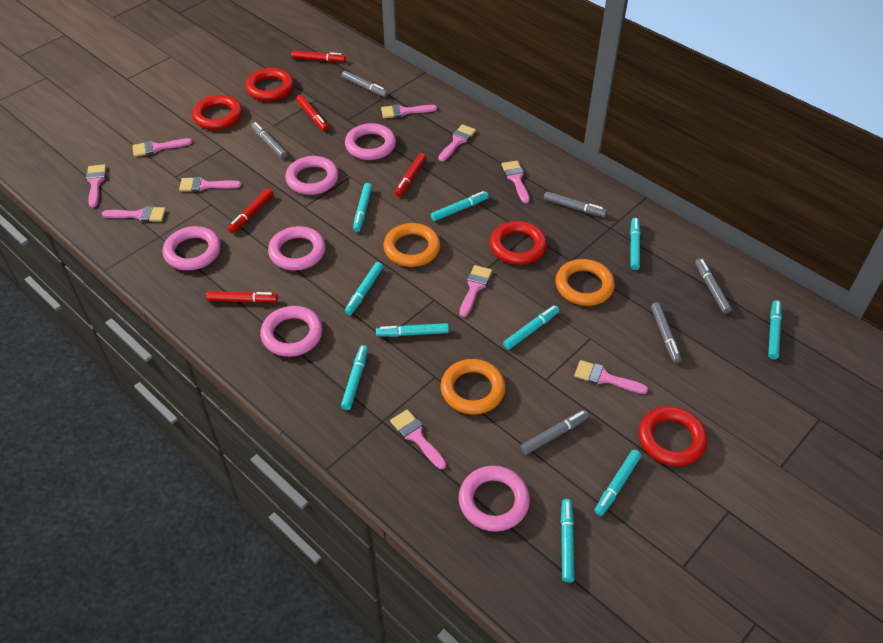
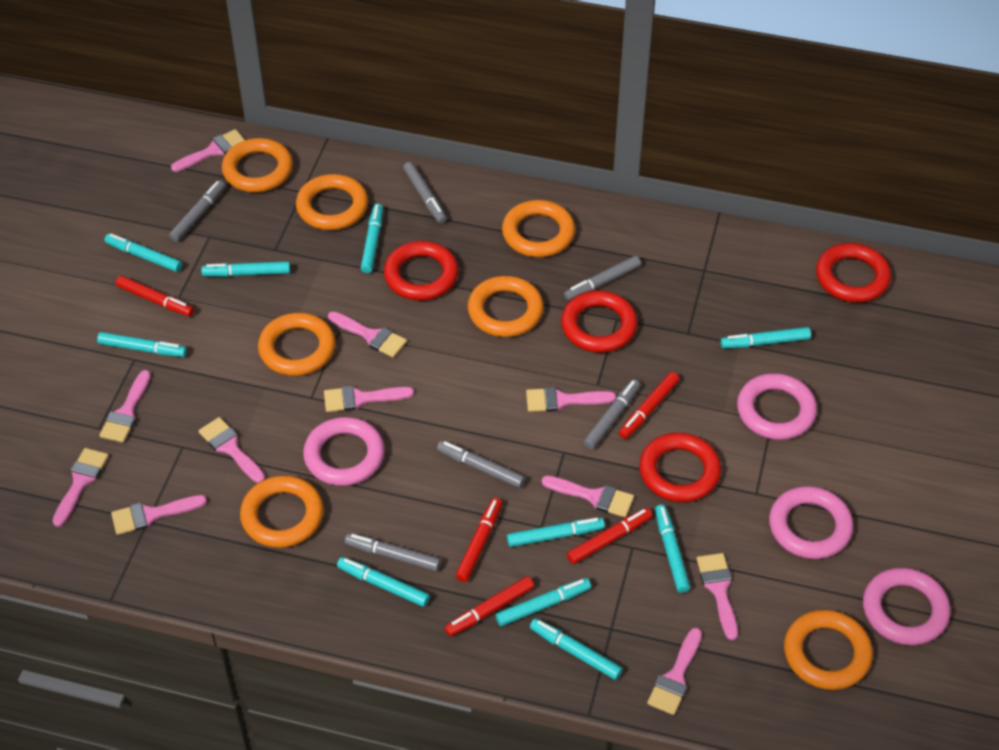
orange ring: 3 -> 7
pink brush: 10 -> 11
pink ring: 6 -> 4

